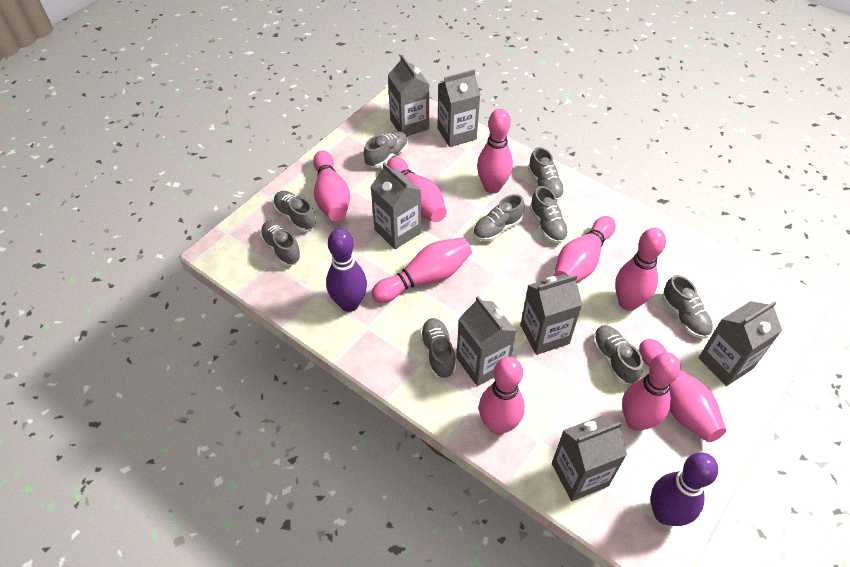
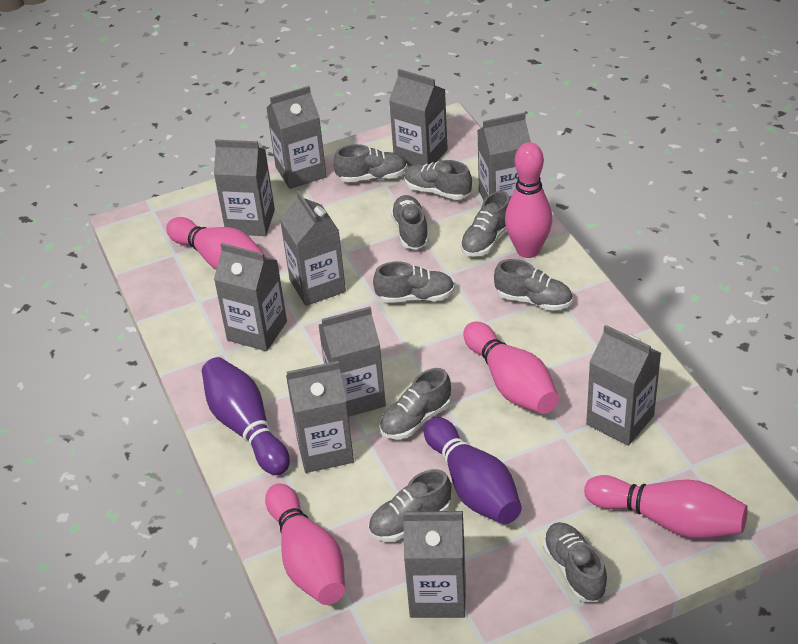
grey carton: 7 -> 10
pink bowling pin: 9 -> 5

